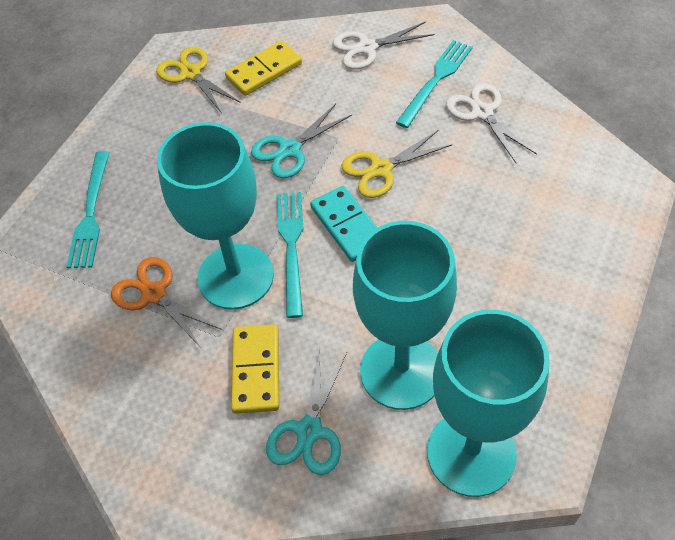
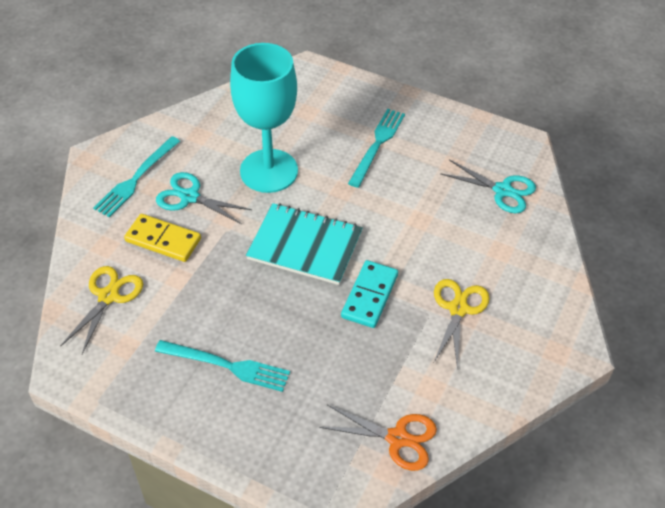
turquoise goblet: 3 -> 1
turquoise notebook: 0 -> 1
white scissors: 2 -> 0
yellow domino: 2 -> 1

